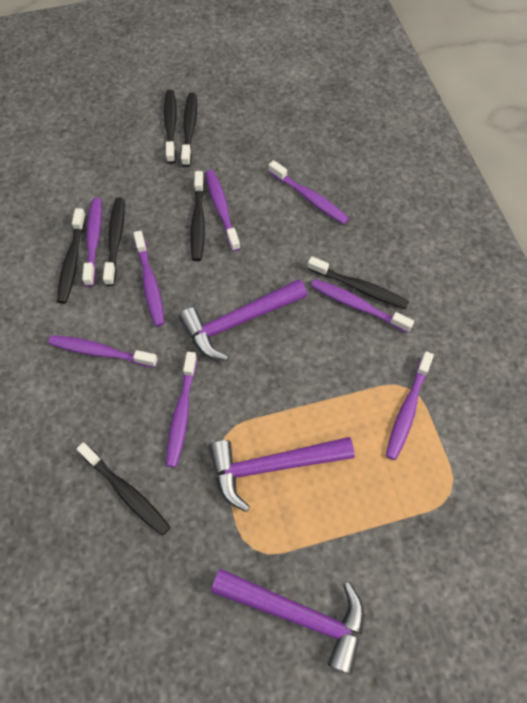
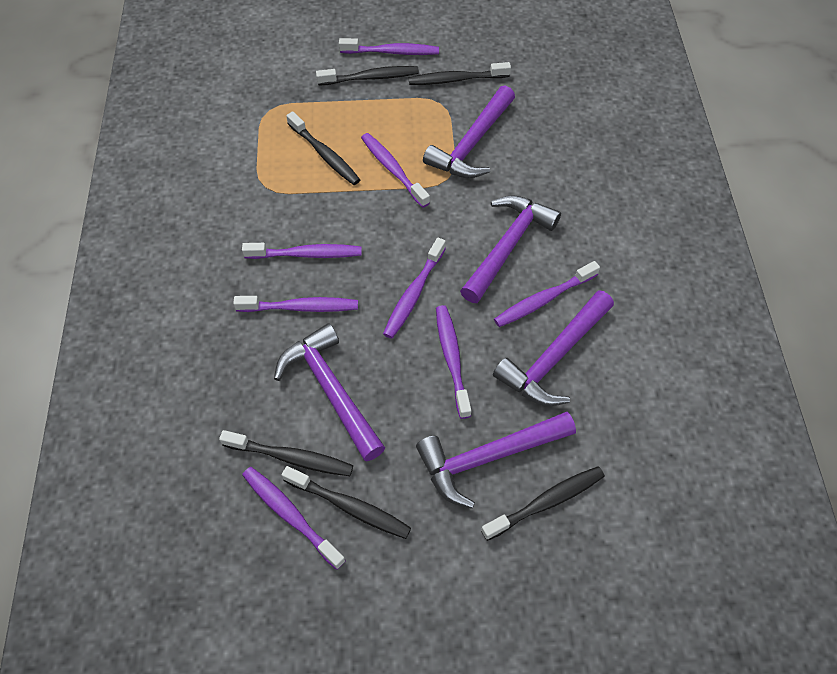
black toothbrush: 7 -> 6
purple hammer: 3 -> 5

